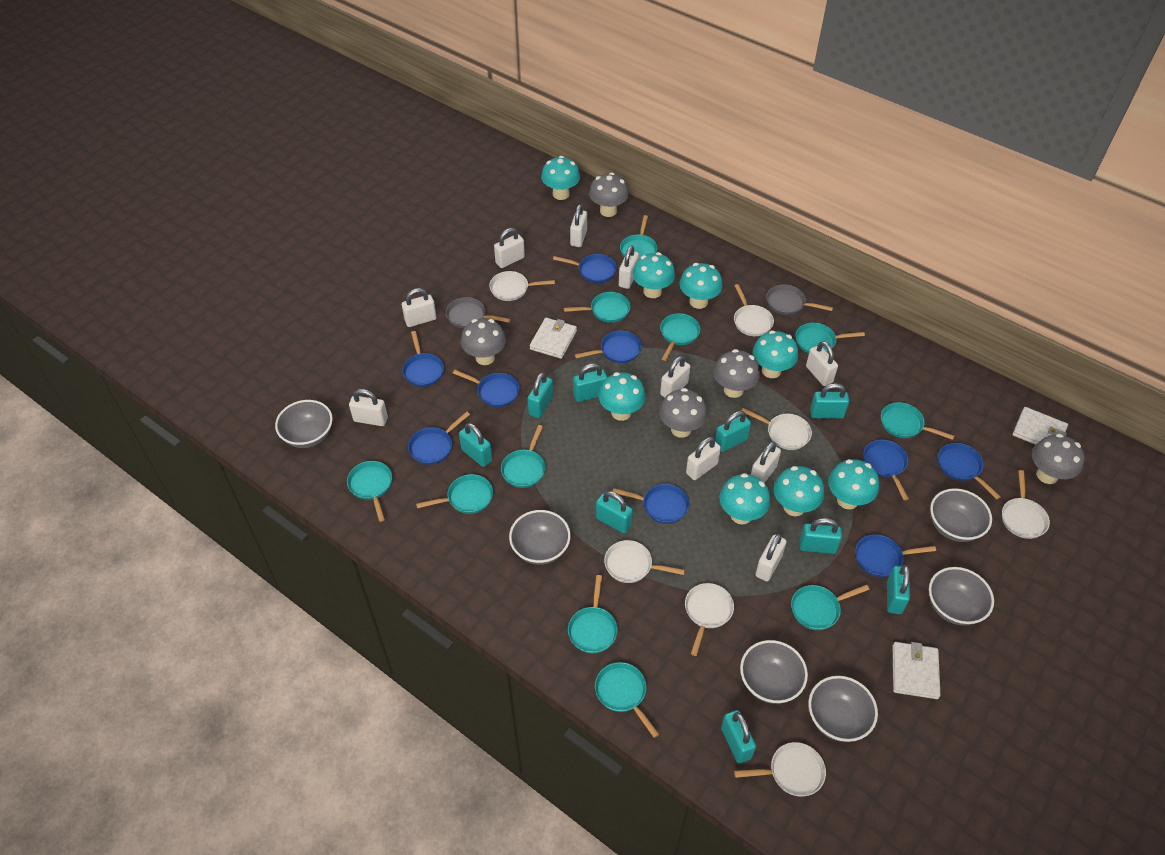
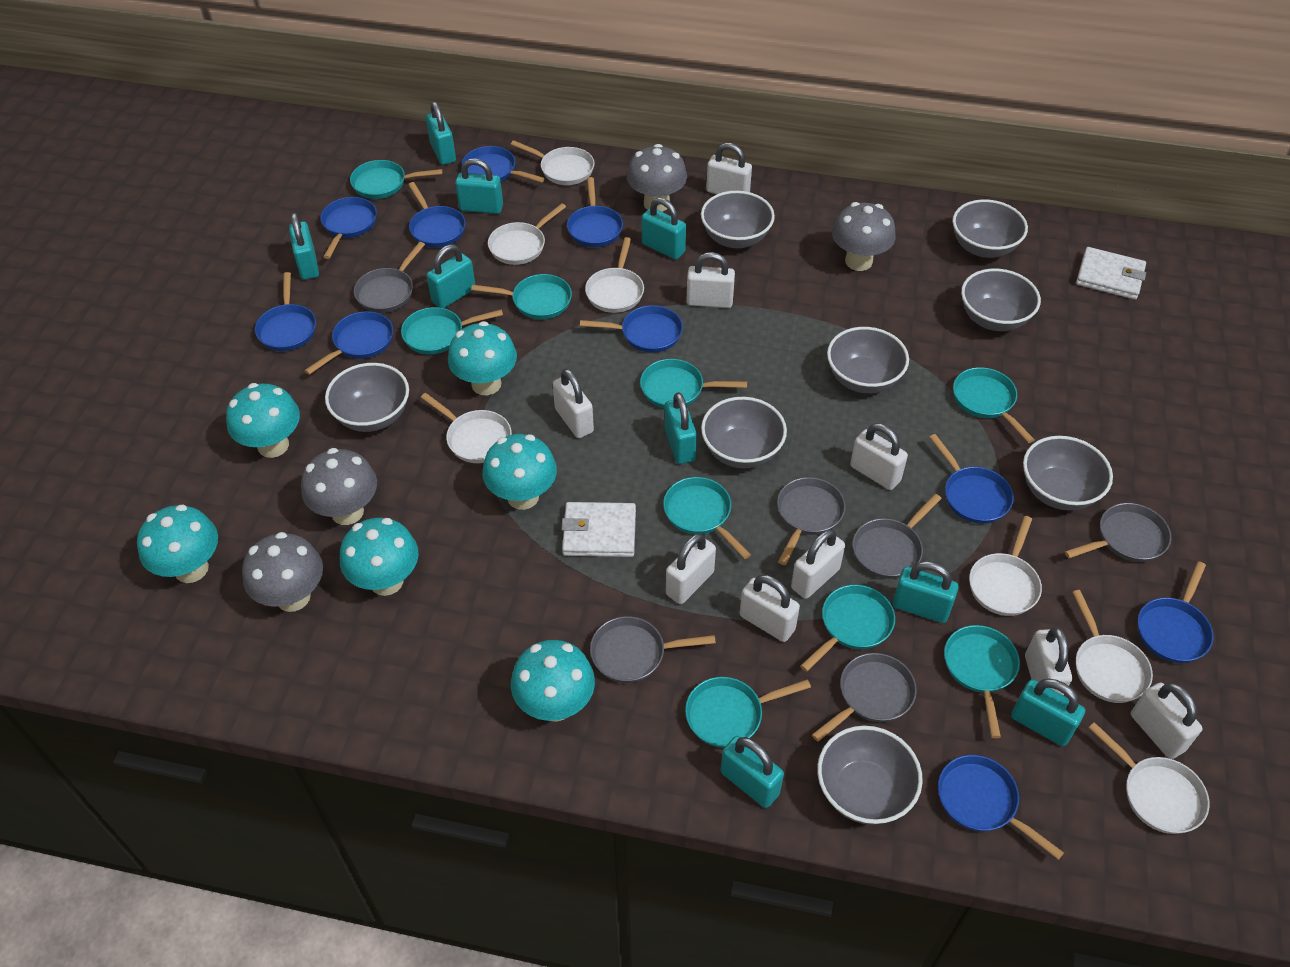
blue pan: 9 -> 10
grey bowl: 6 -> 8
grey mushroom: 5 -> 4
grey pan: 2 -> 6
turquoise mushroom: 8 -> 6
turquoise pan: 11 -> 9
white padlock: 10 -> 9
white wallet: 3 -> 2

